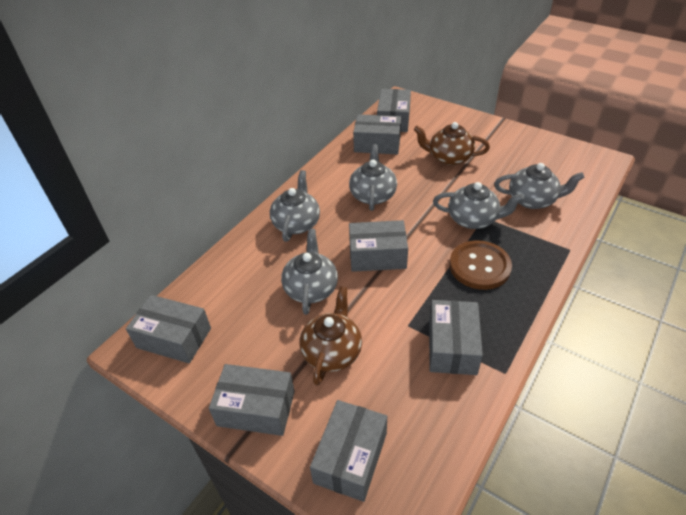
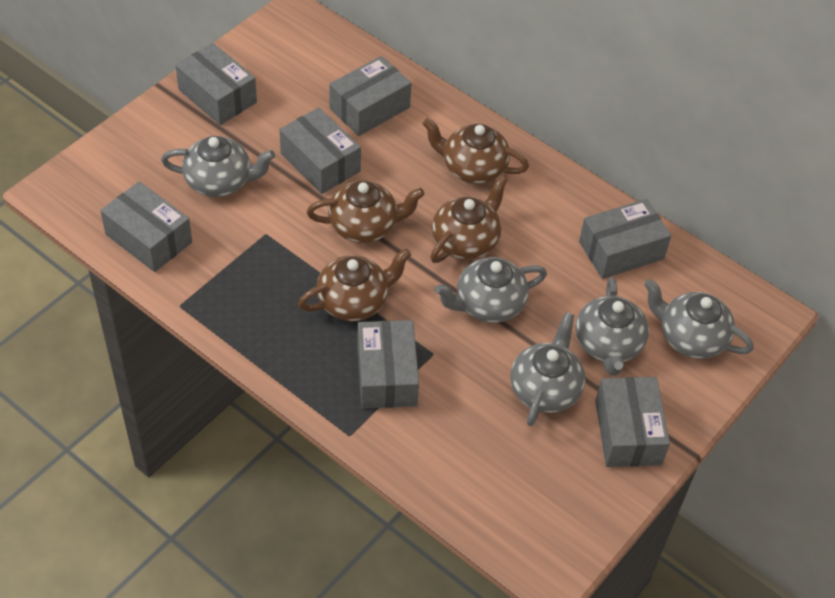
brown button: 1 -> 0
brown teapot: 2 -> 4

